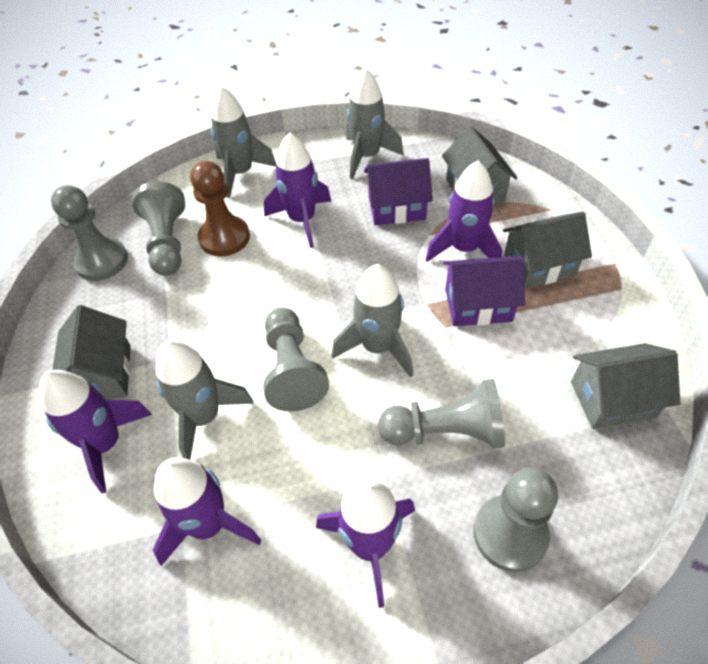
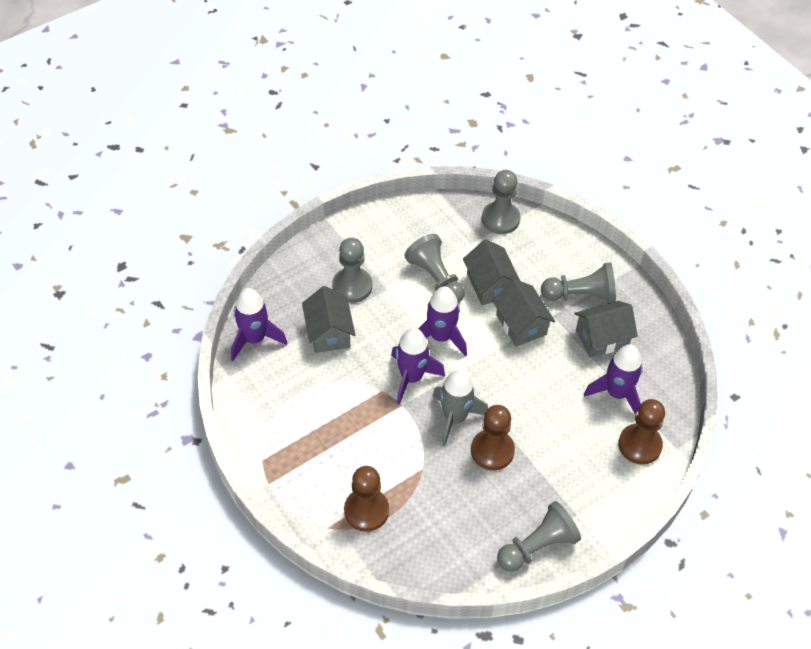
brown pawn: 1 -> 3
grey rocket: 4 -> 1
purple house: 2 -> 0
purple rocket: 5 -> 4

